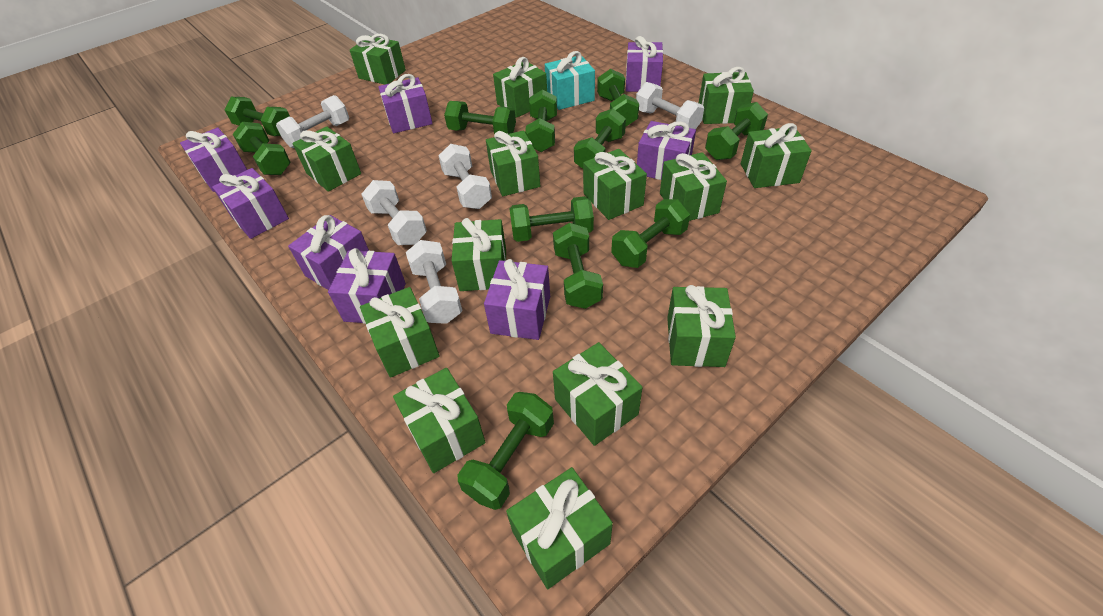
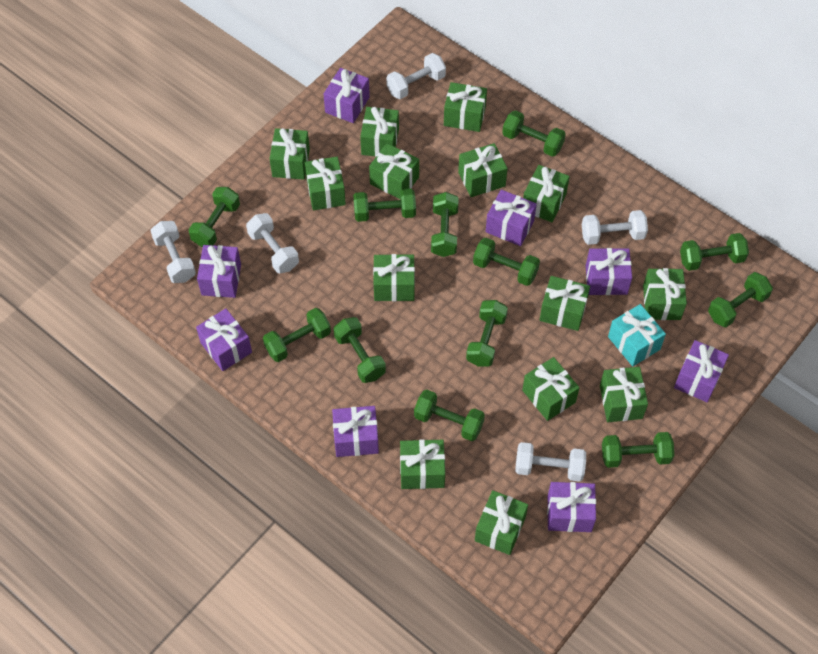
green dumbbell: 11 -> 12

